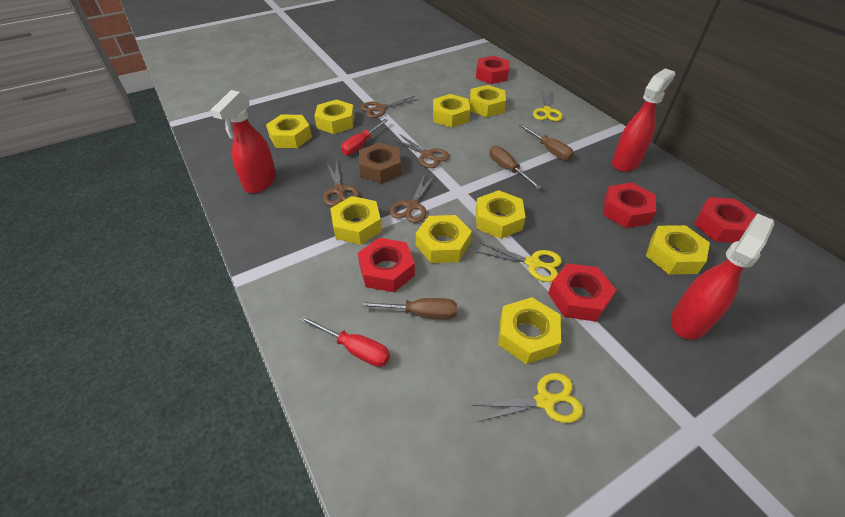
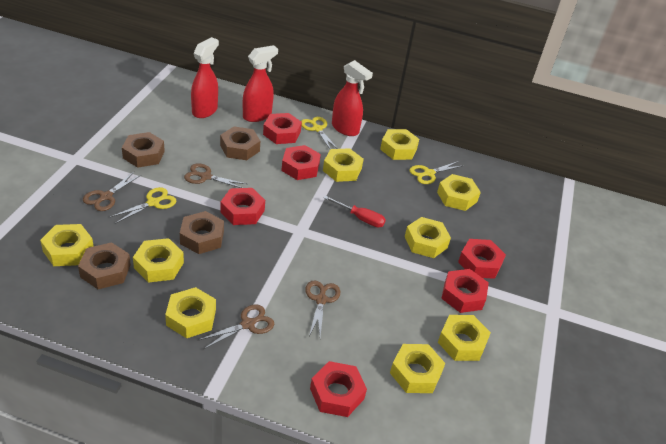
brown nut: 1 -> 4
brown screwdriver: 3 -> 0
red nut: 5 -> 6
red screwdriver: 2 -> 1

